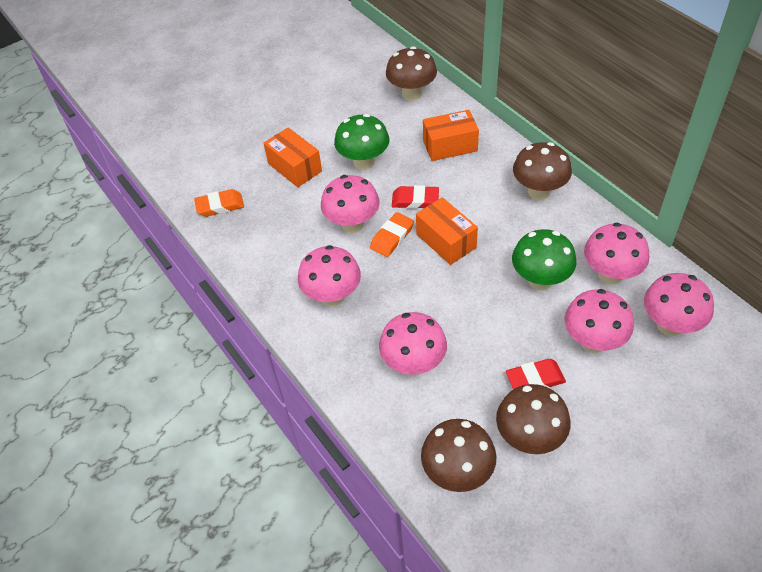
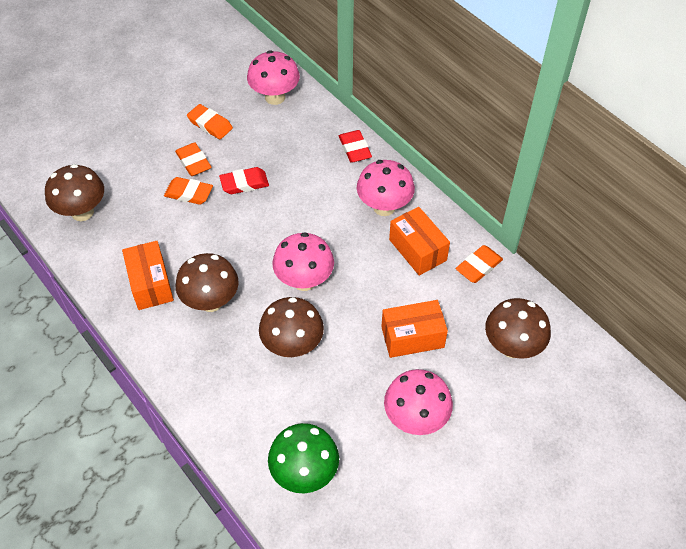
green mushroom: 2 -> 1
orange eraser: 2 -> 4
pink mushroom: 6 -> 4

